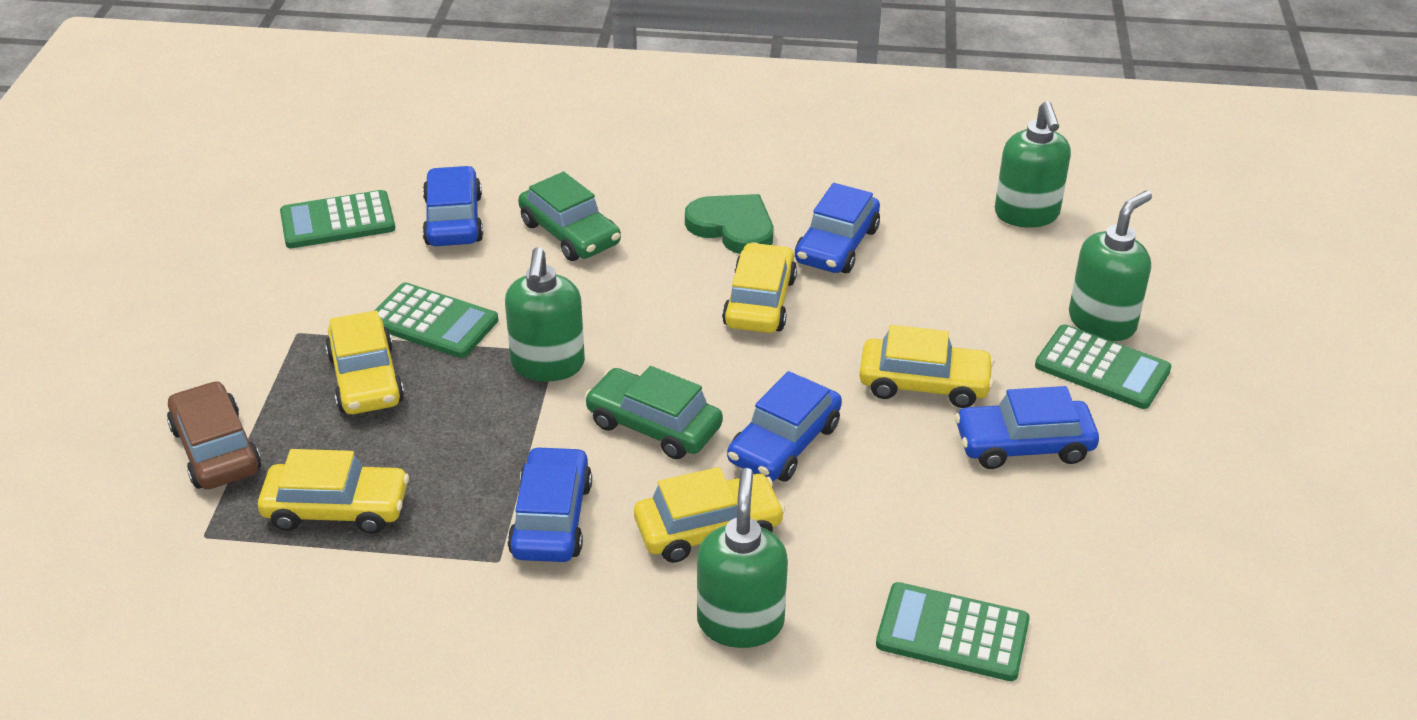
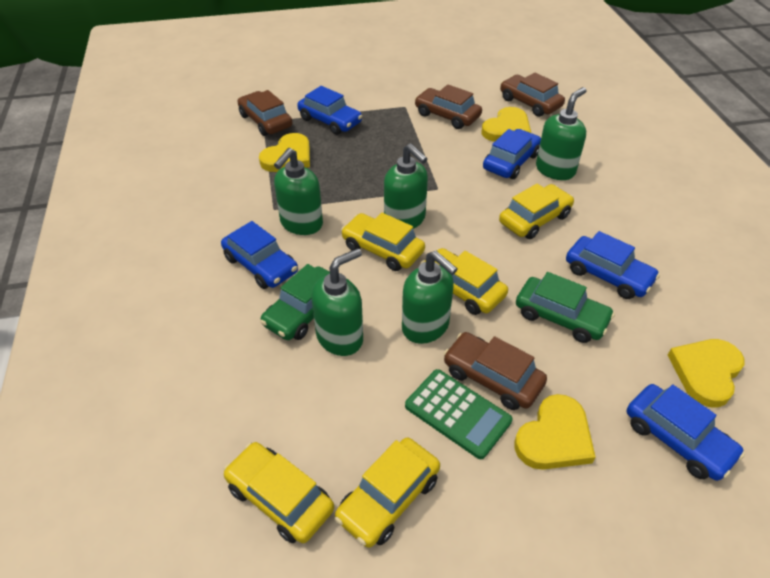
brown car: 1 -> 4
green calculator: 4 -> 1
green heart: 1 -> 0
green soap dispenser: 4 -> 5
yellow heart: 0 -> 4

